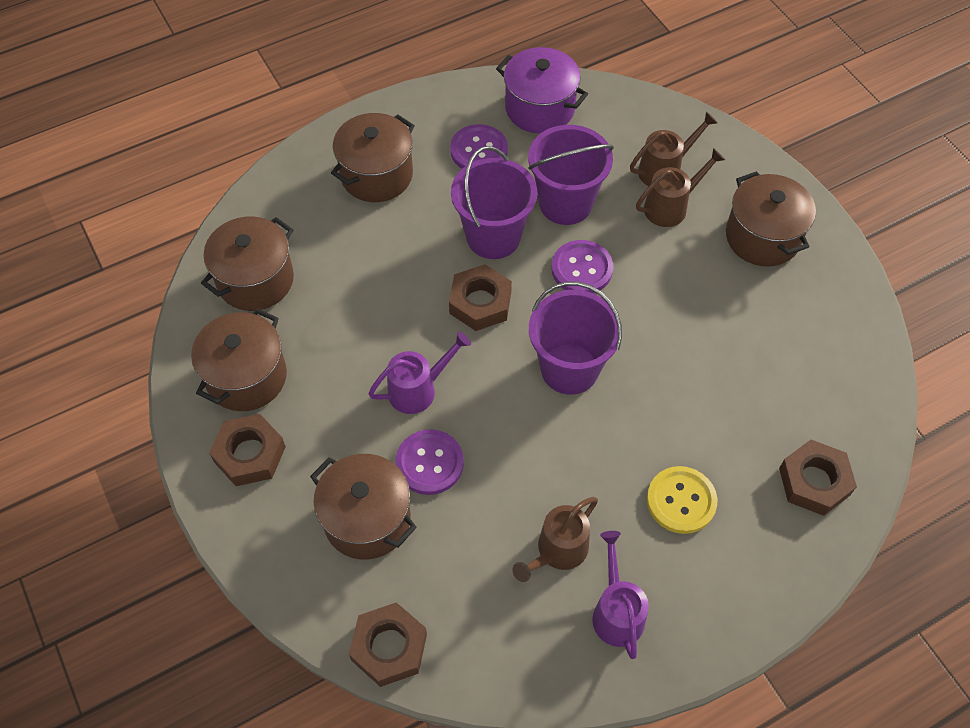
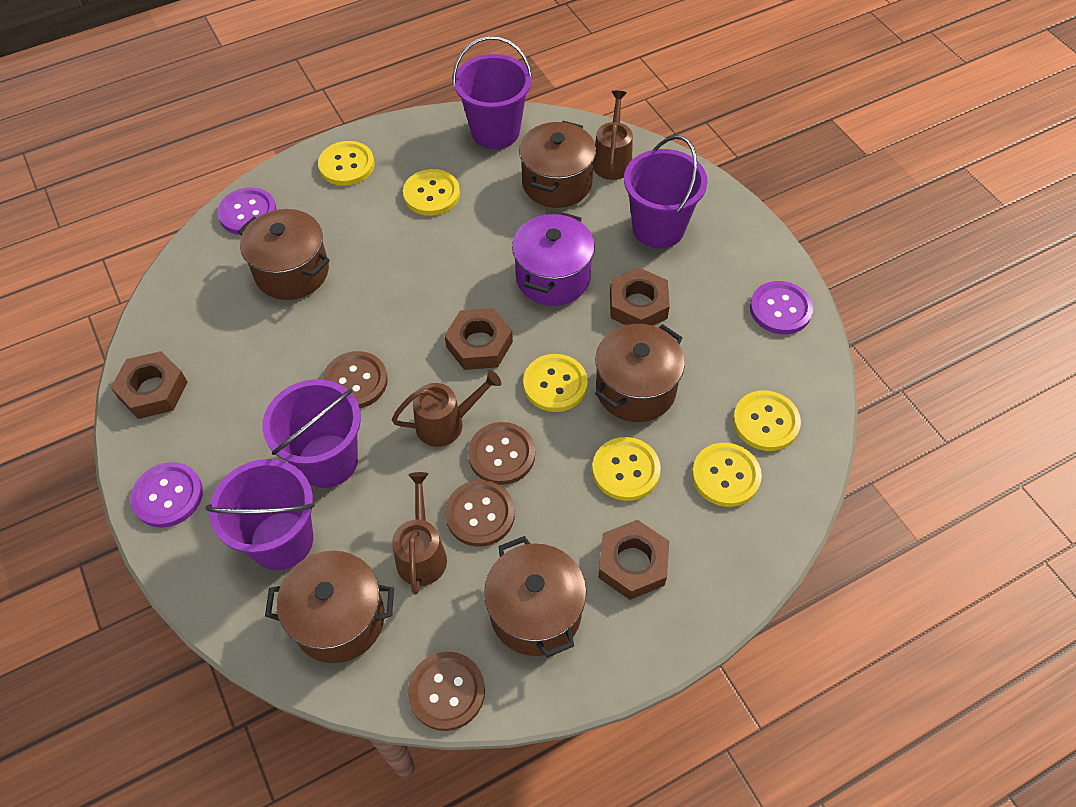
brown button: 0 -> 4
purple bucket: 3 -> 4
purple watering can: 2 -> 0
yellow button: 1 -> 6

